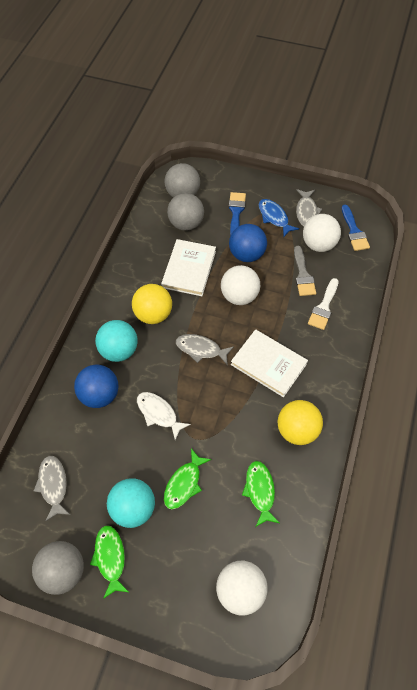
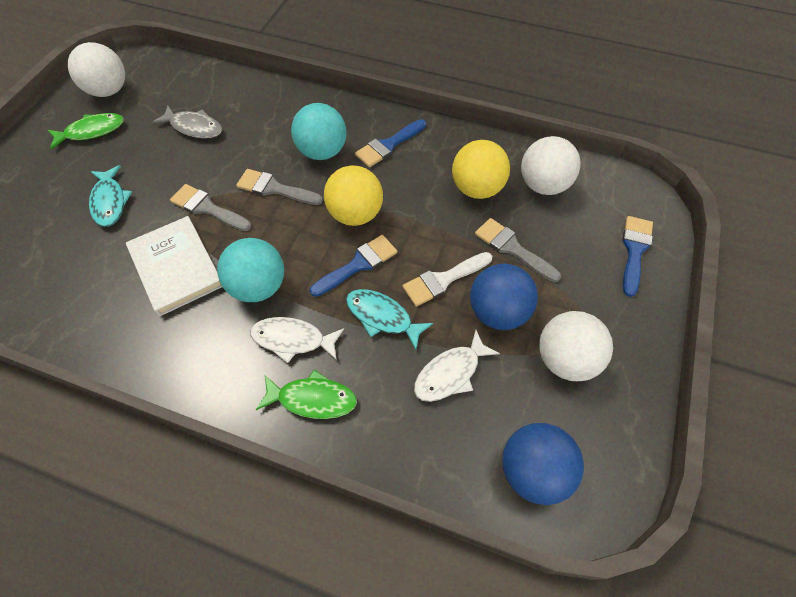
blue brush: 2 -> 3
blue fish: 1 -> 0
green fish: 3 -> 2
grey ball: 3 -> 0
grey brush: 1 -> 3
grey fish: 3 -> 1
turquoise fish: 0 -> 2
white book: 2 -> 1
white fish: 1 -> 2

